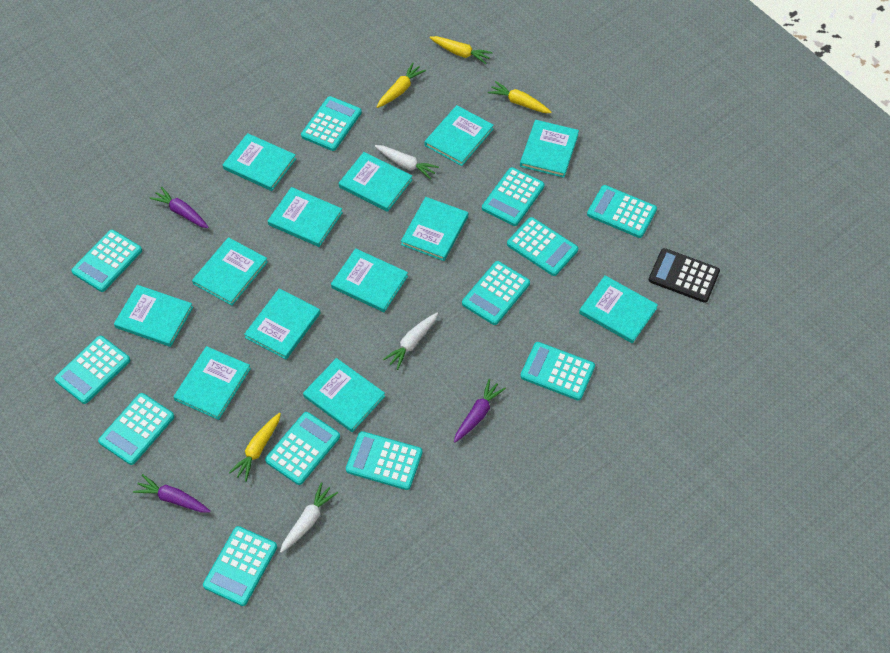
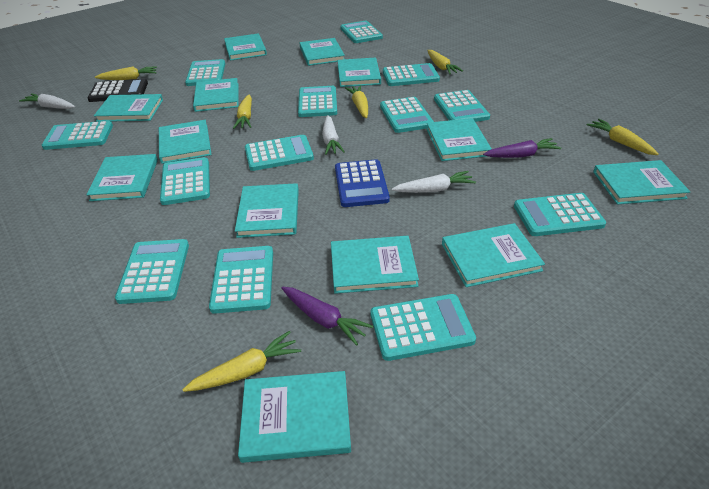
blue calculator: 0 -> 1
purple carrot: 3 -> 2
turquoise calculator: 12 -> 13
yellow carrot: 4 -> 6

